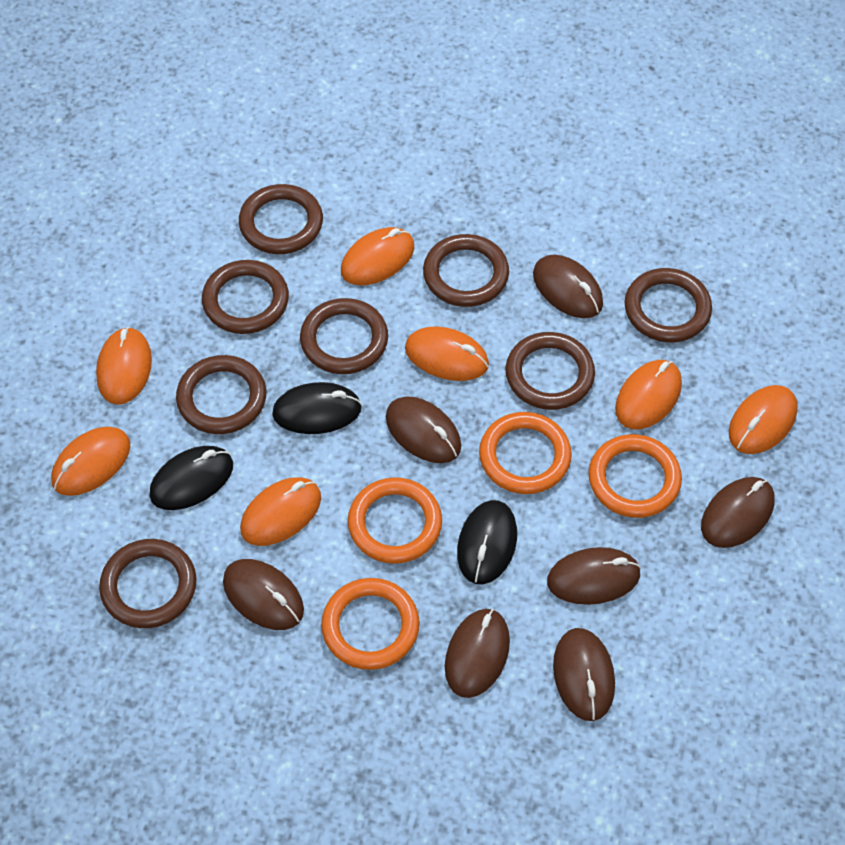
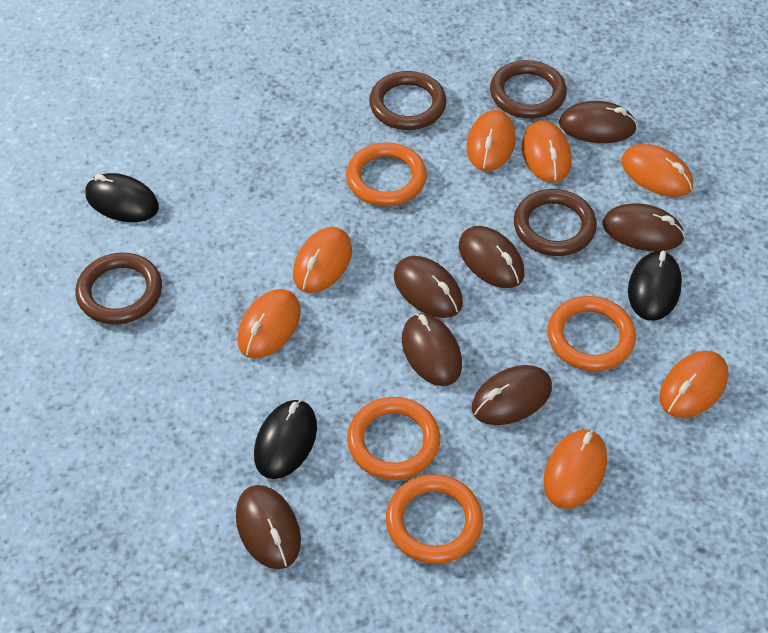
brown ring: 8 -> 4

